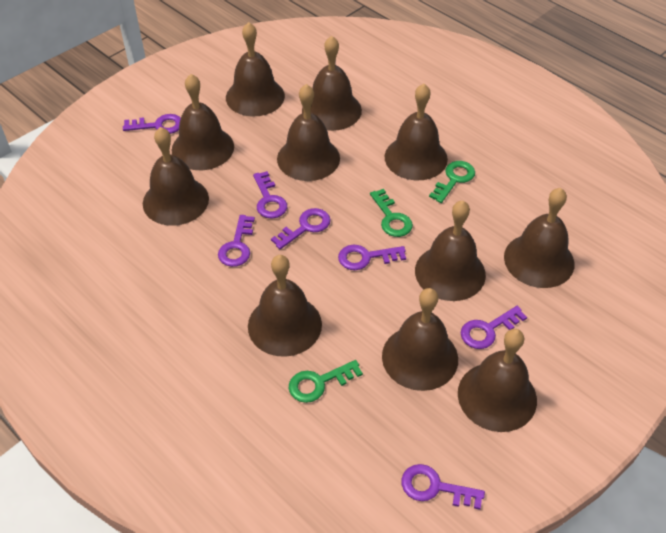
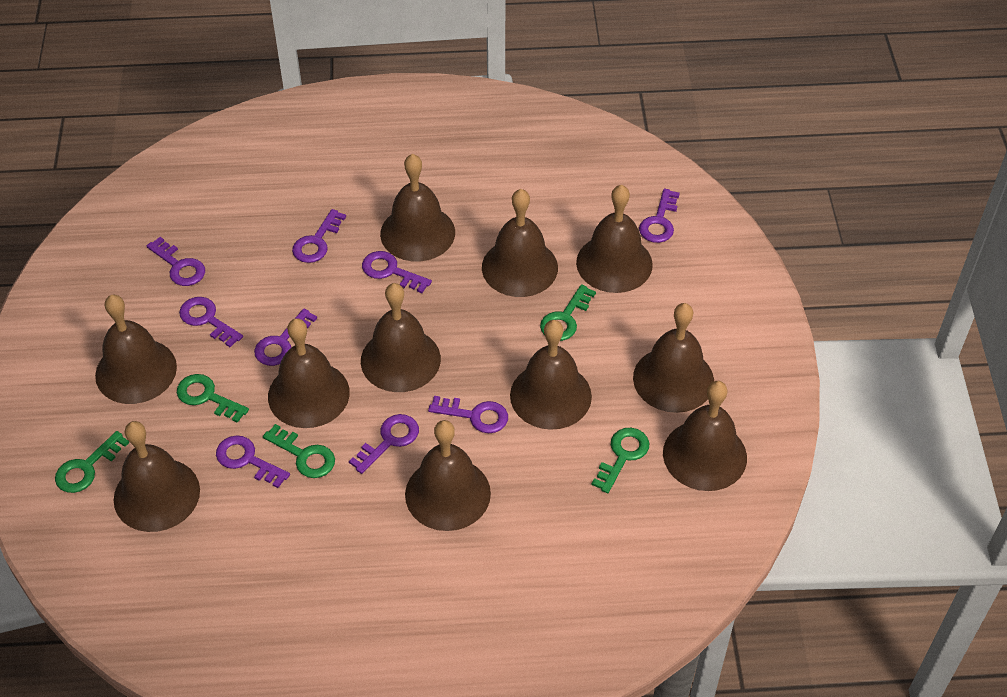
green key: 3 -> 5
purple key: 7 -> 9

